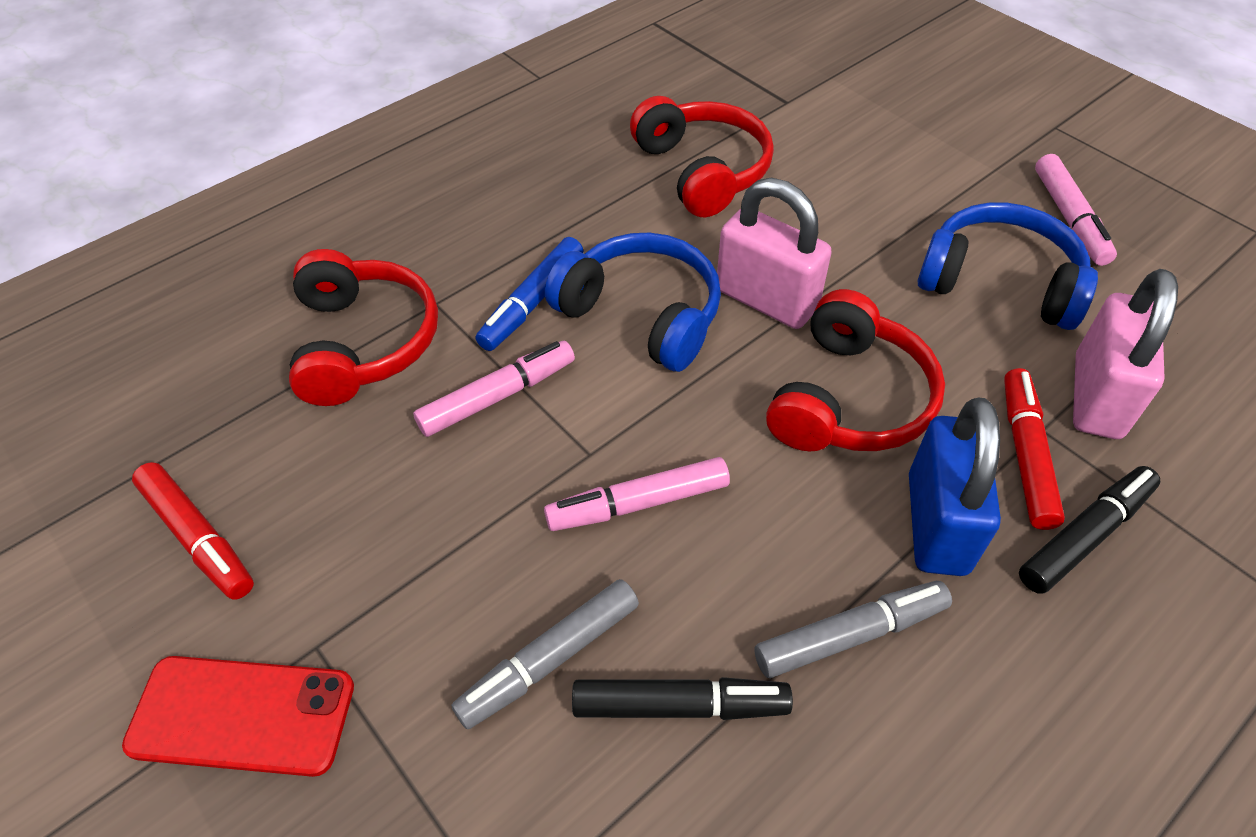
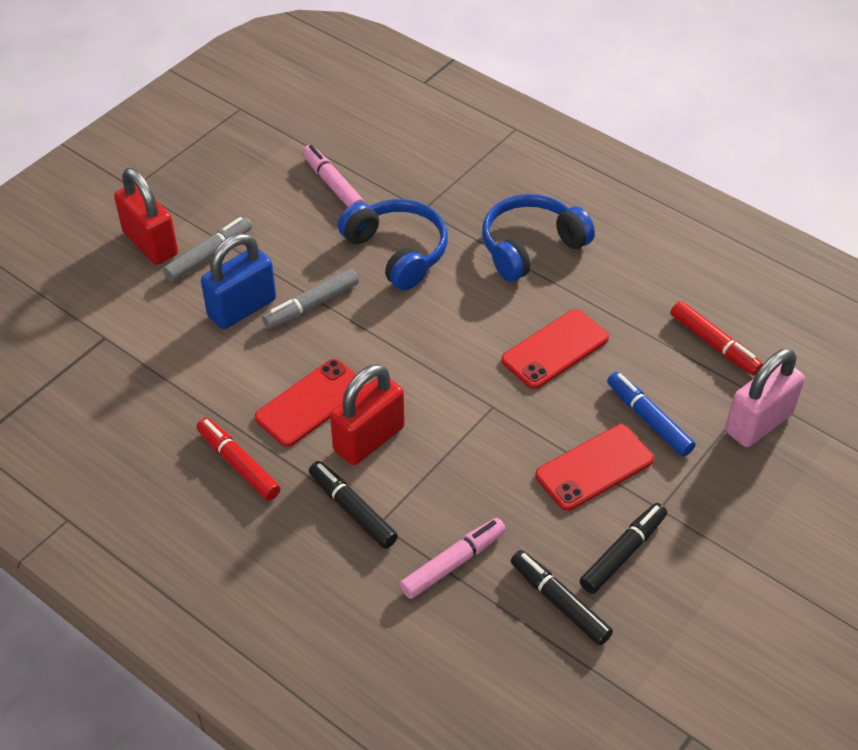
black marker: 2 -> 3
pink marker: 3 -> 2
pink padlock: 2 -> 1
red headphones: 3 -> 0
red padlock: 0 -> 2
red phone: 1 -> 3

